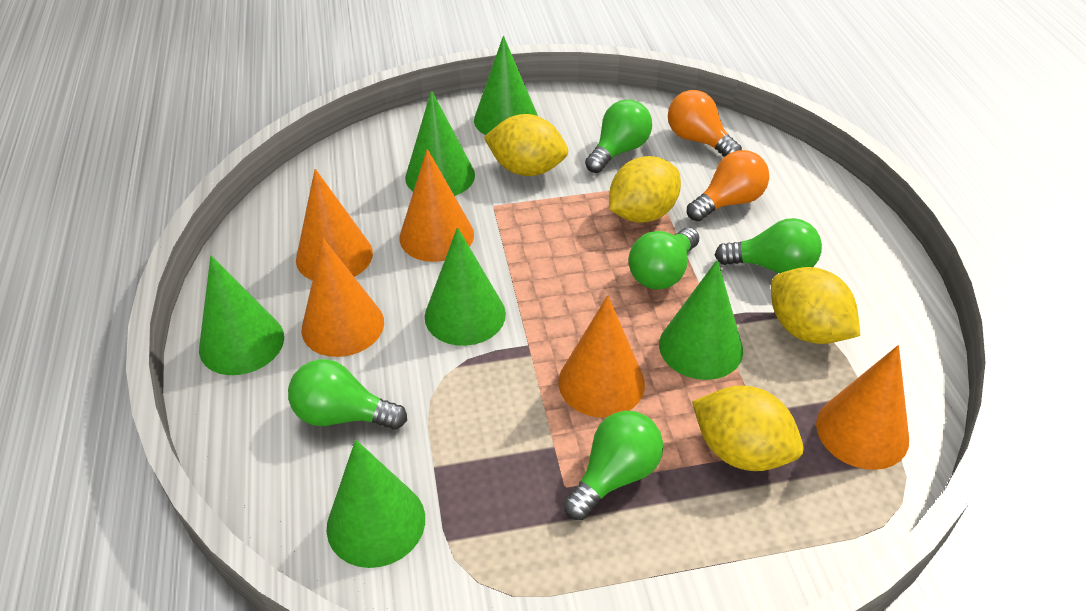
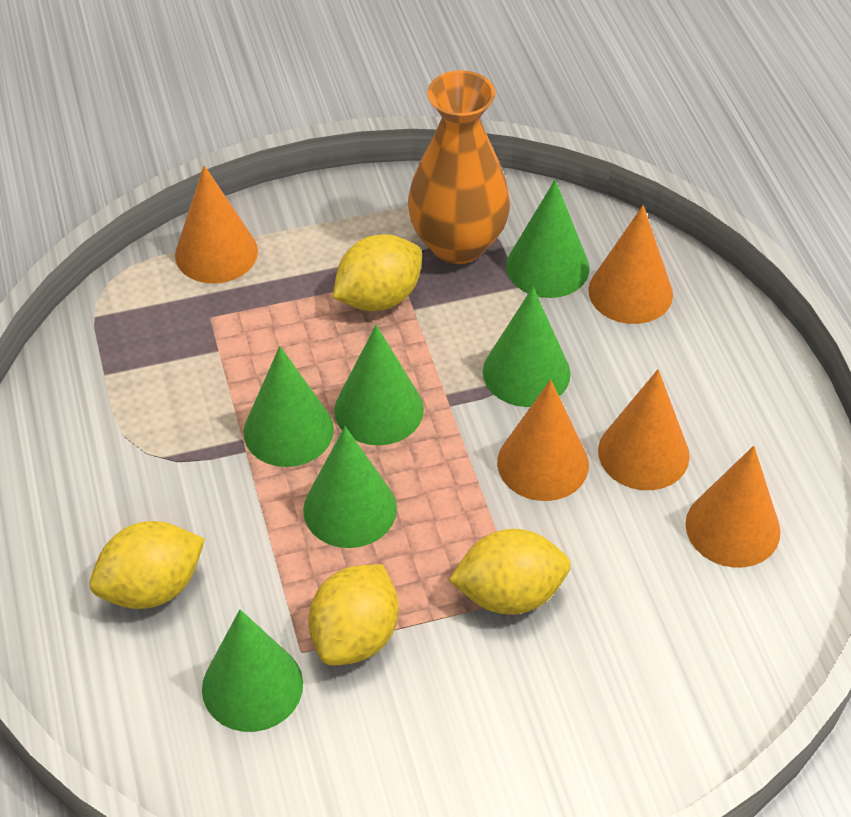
green light bulb: 5 -> 0
orange light bulb: 2 -> 0
orange vase: 0 -> 1

